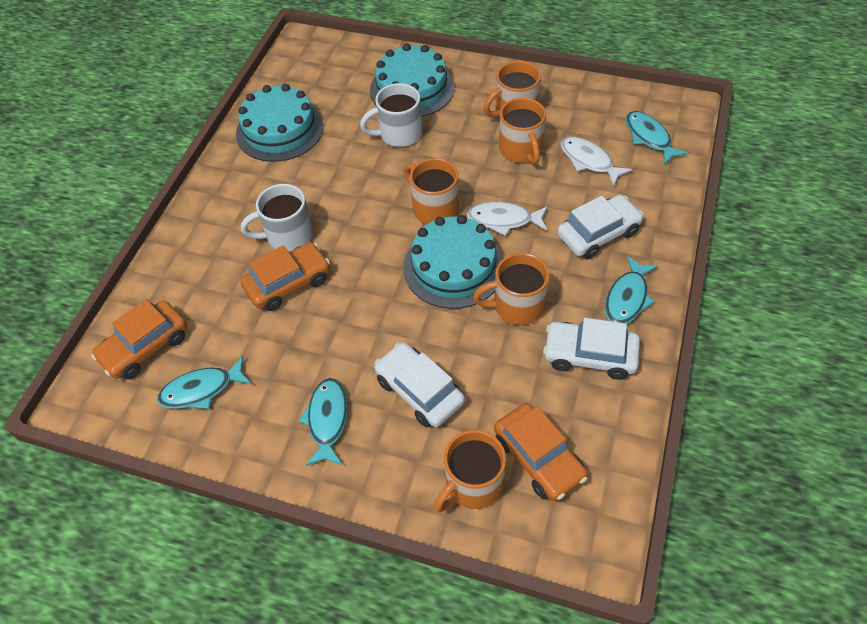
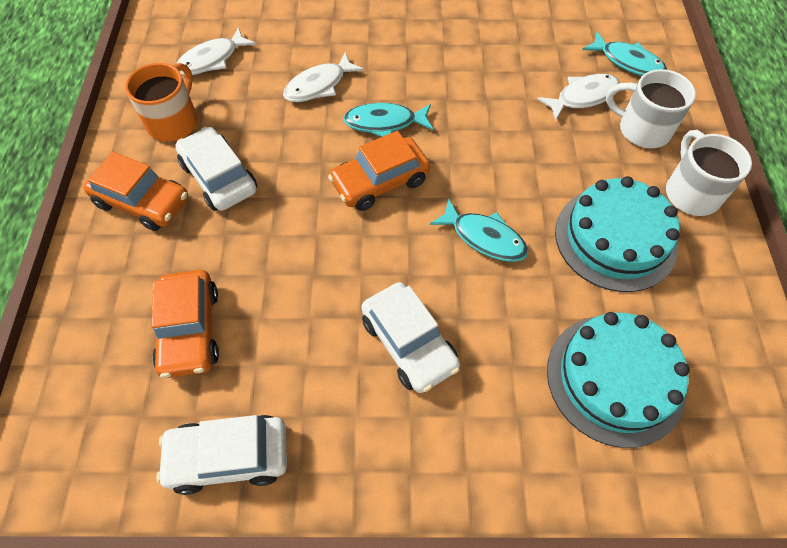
orange mug: 5 -> 1
turquoise cake: 3 -> 2
turquoise fish: 4 -> 3
white fish: 2 -> 3

